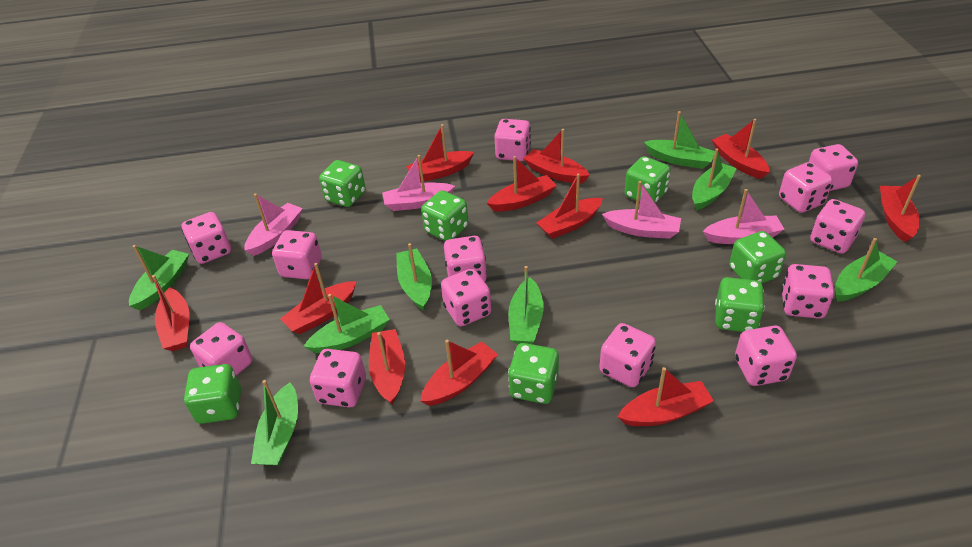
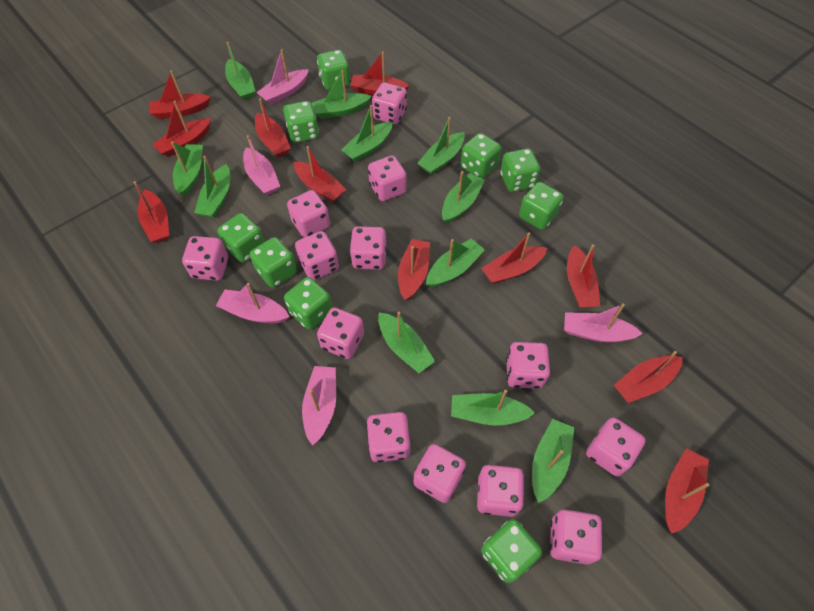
green boat: 8 -> 11
green dice: 7 -> 9
pink boat: 4 -> 5

